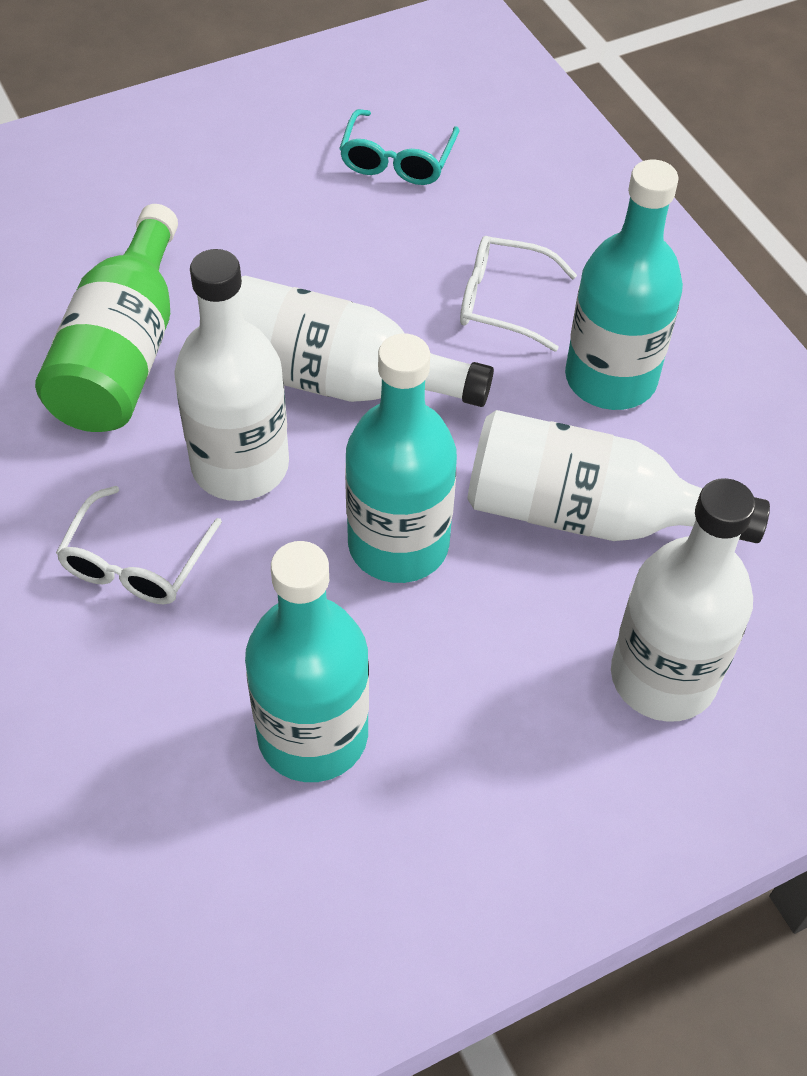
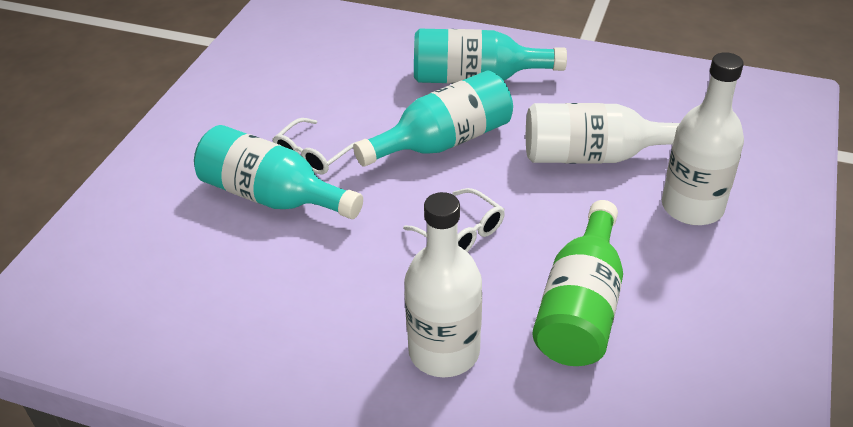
turquoise glasses: 1 -> 0
white bottle: 4 -> 3

